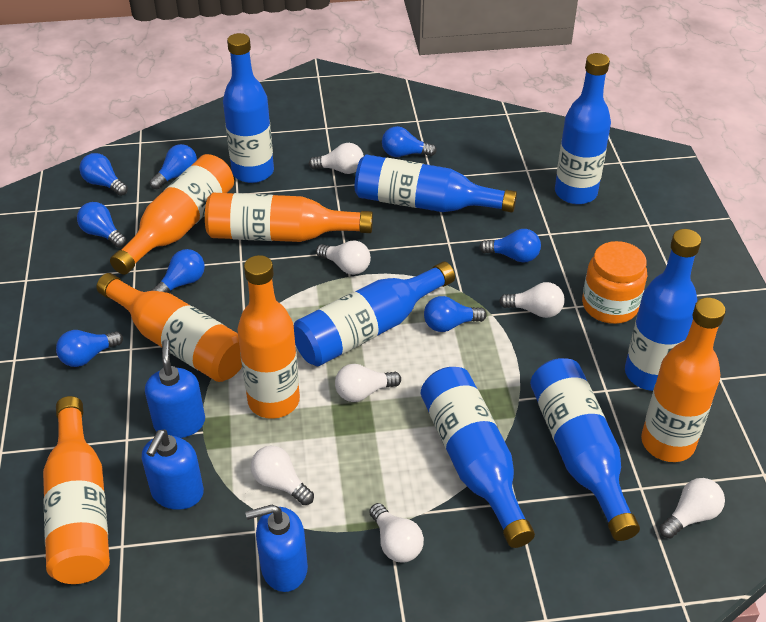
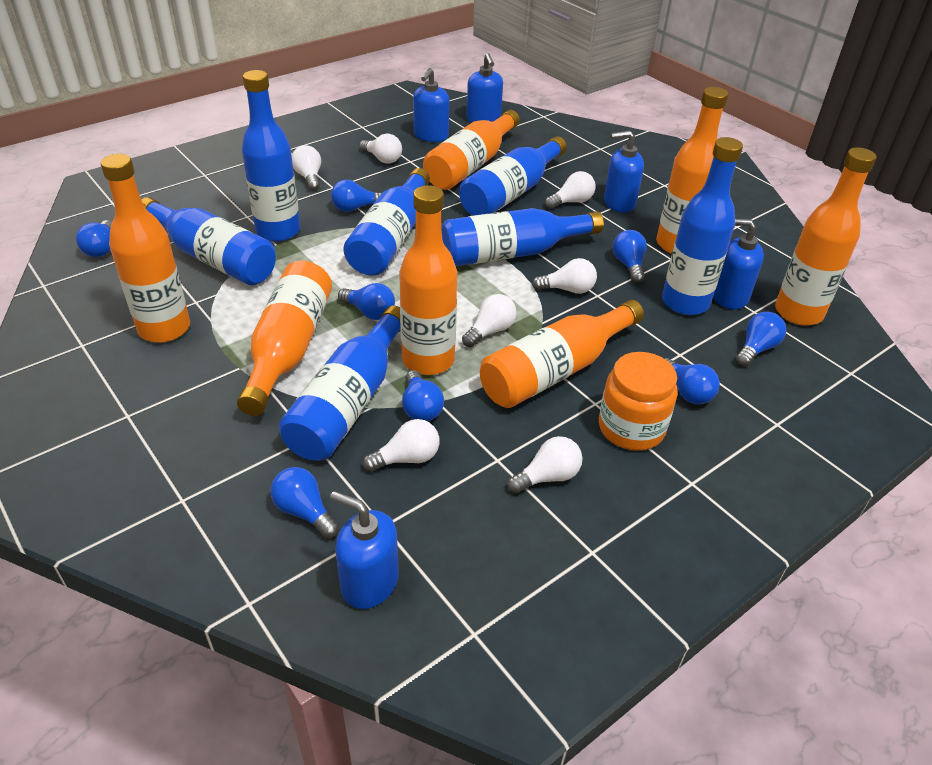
blue soap dispenser: 3 -> 5
orange bottle: 6 -> 7

